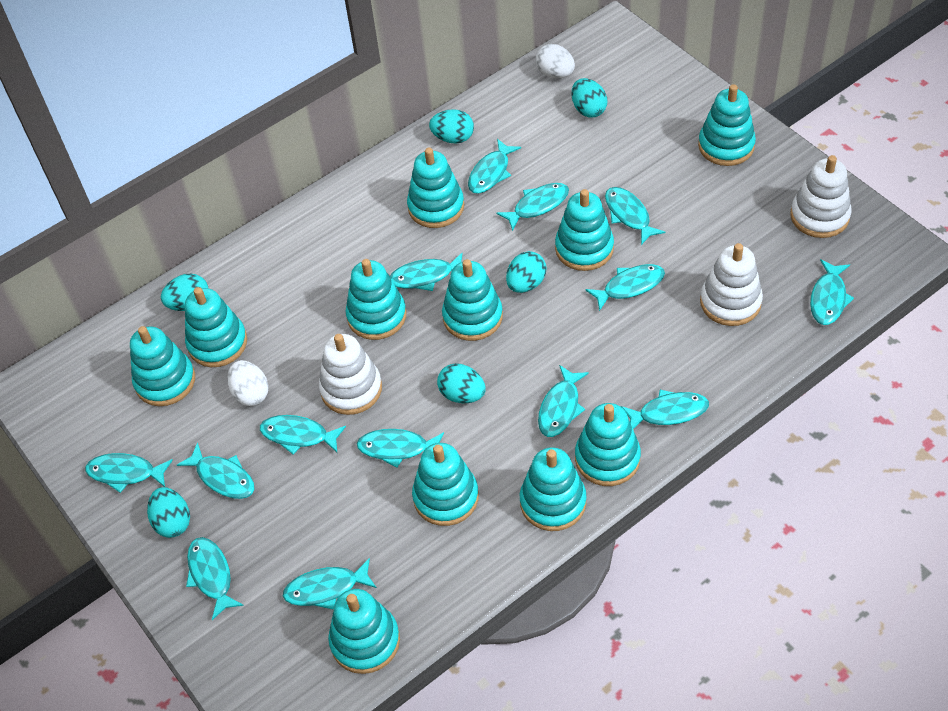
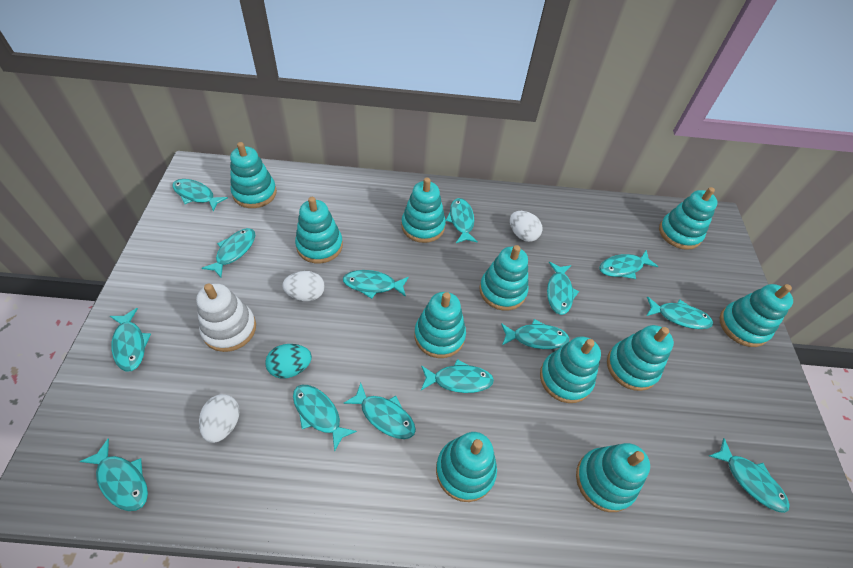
turquoise egg: 6 -> 1
white egg: 2 -> 3
white stacking toy: 3 -> 1

